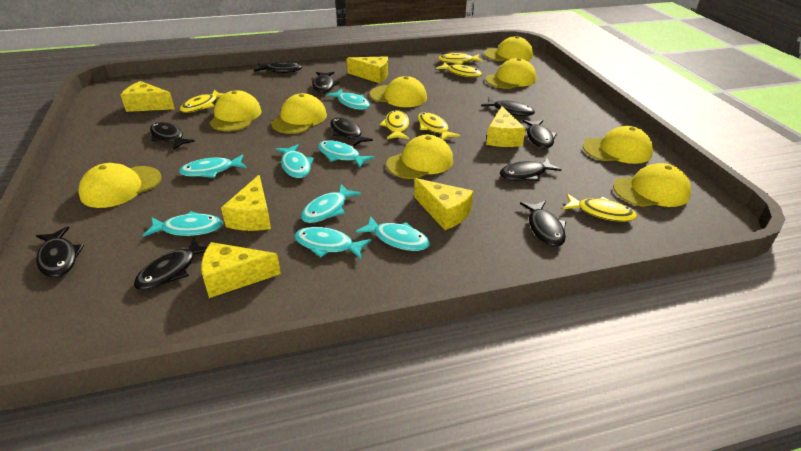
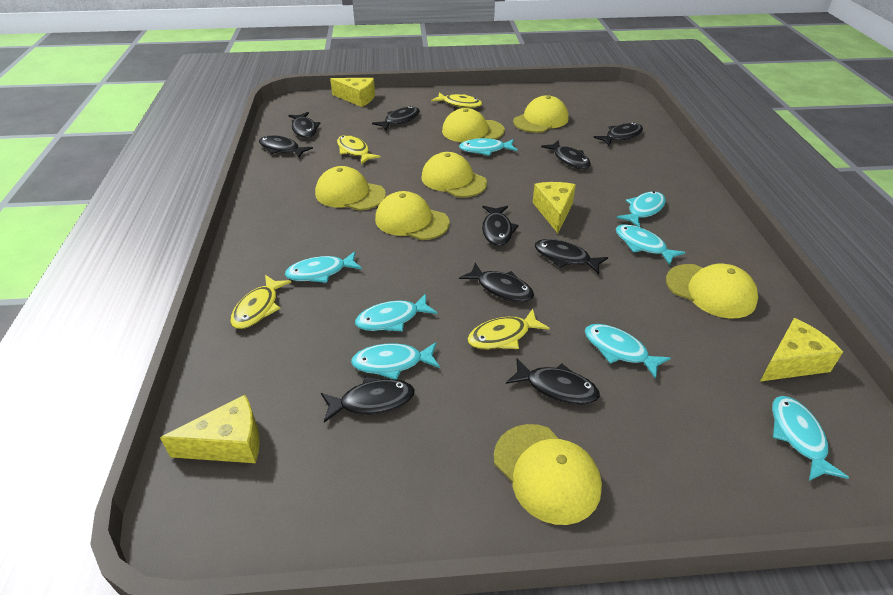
yellow cap: 9 -> 7
yellow cheese: 6 -> 4
yellow fish: 6 -> 4

